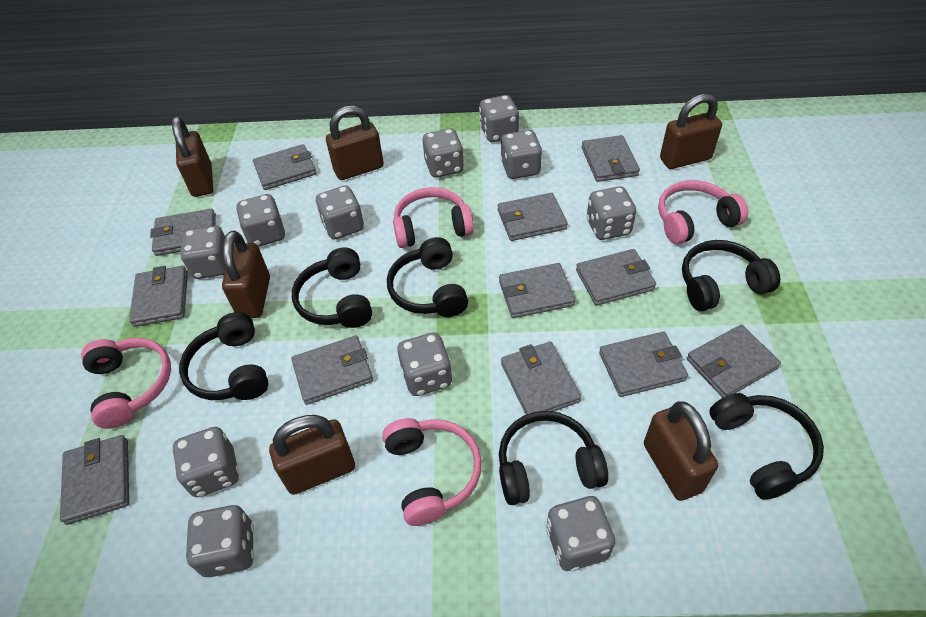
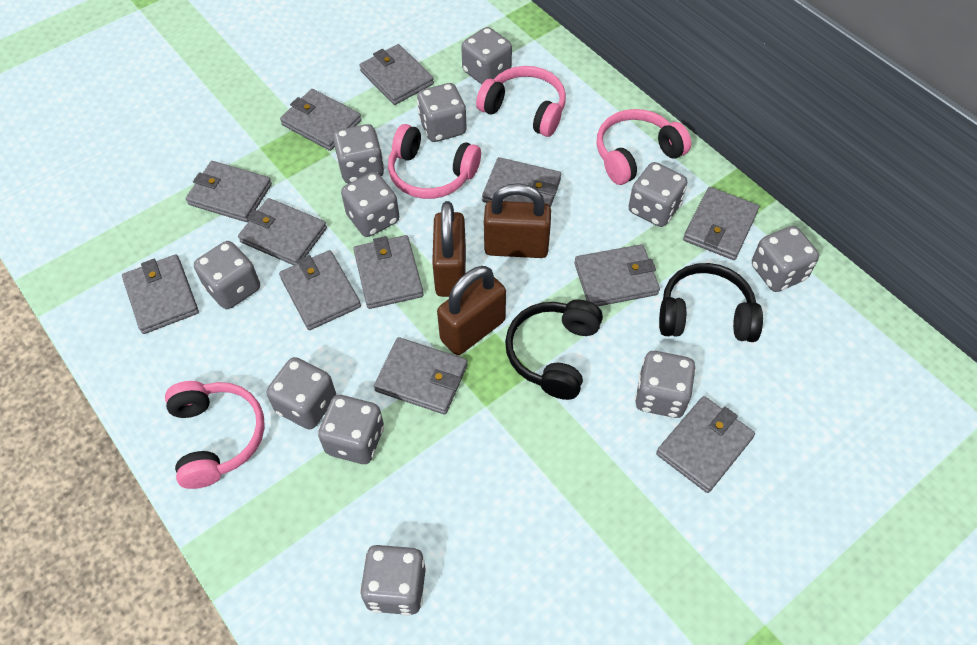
black headphones: 6 -> 2
brown padlock: 6 -> 3

